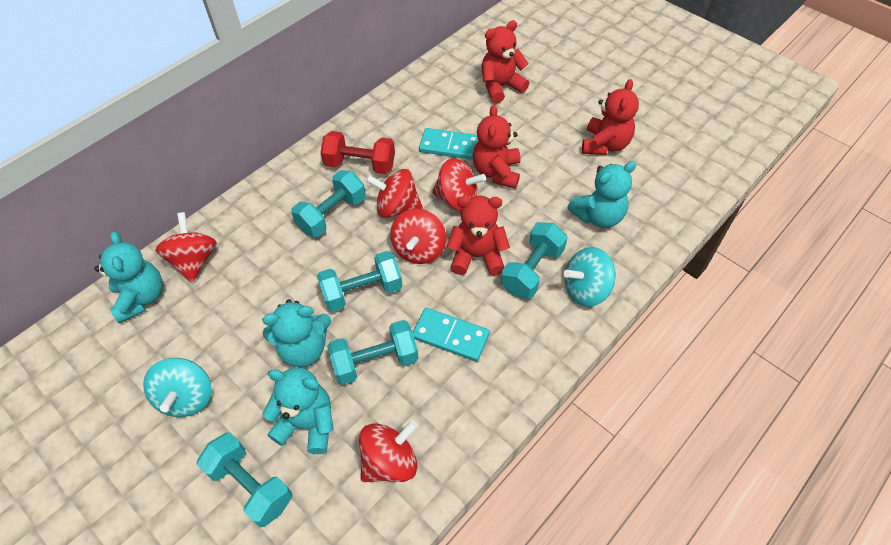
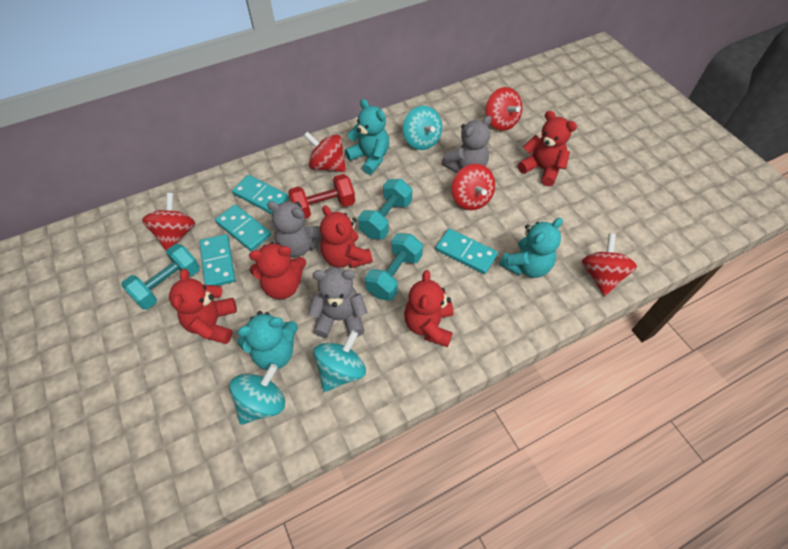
grey teddy bear: 0 -> 3
red teddy bear: 4 -> 5
turquoise domino: 2 -> 4
turquoise dumbbell: 5 -> 3
turquoise spinning top: 2 -> 3
turquoise teddy bear: 4 -> 3

